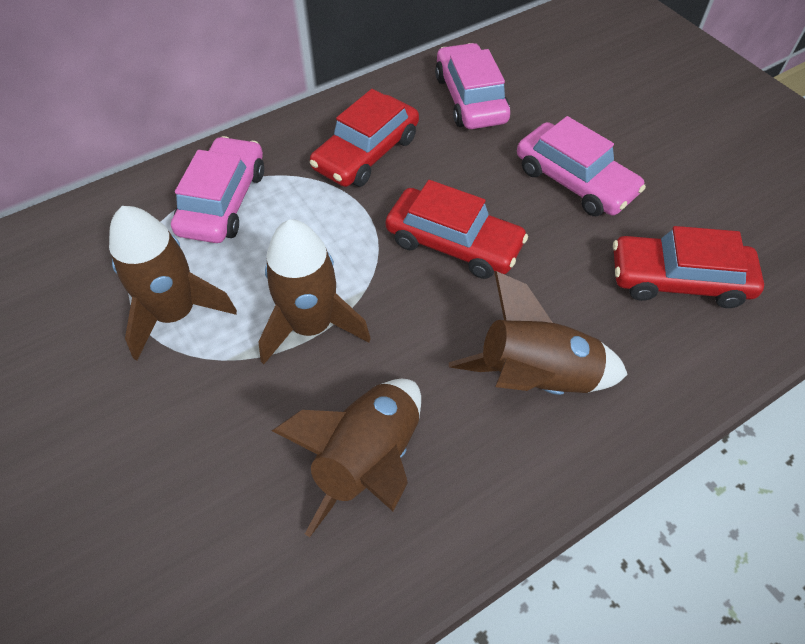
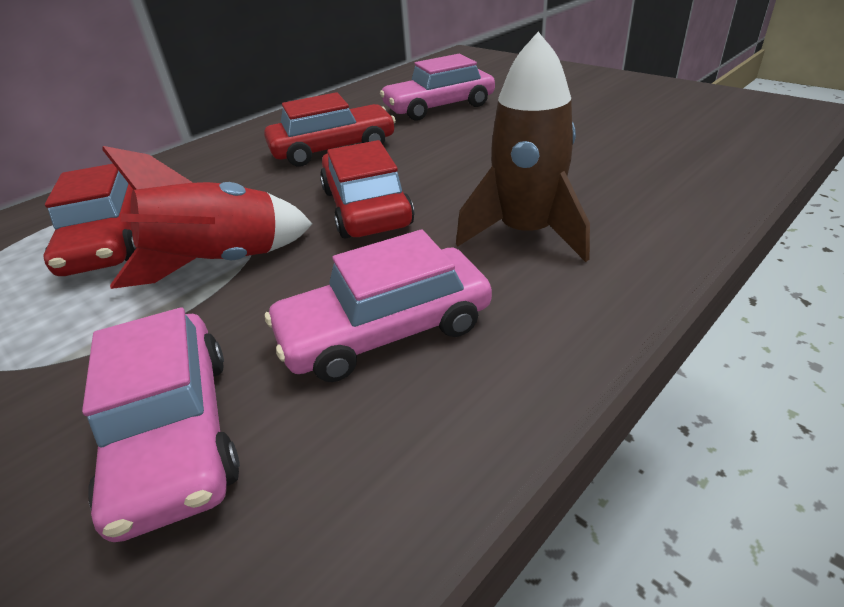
brown rocket: 4 -> 1
red rocket: 0 -> 1

